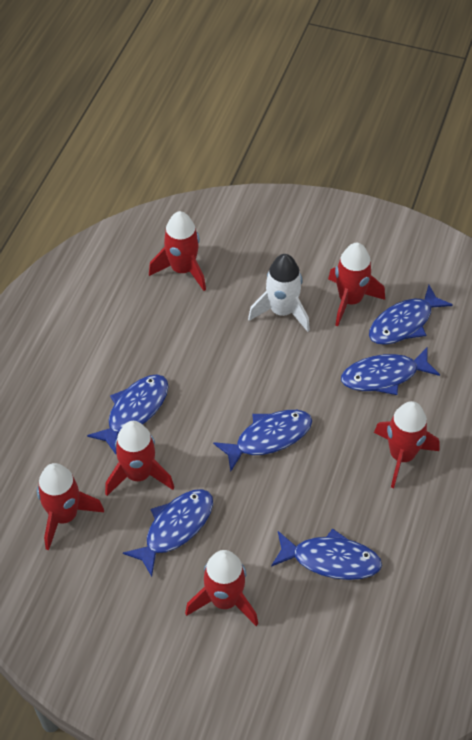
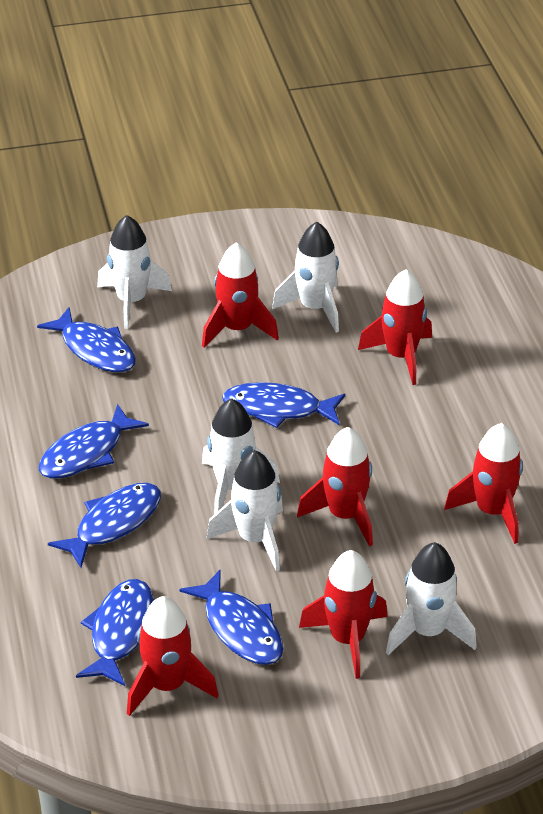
white rocket: 1 -> 5

